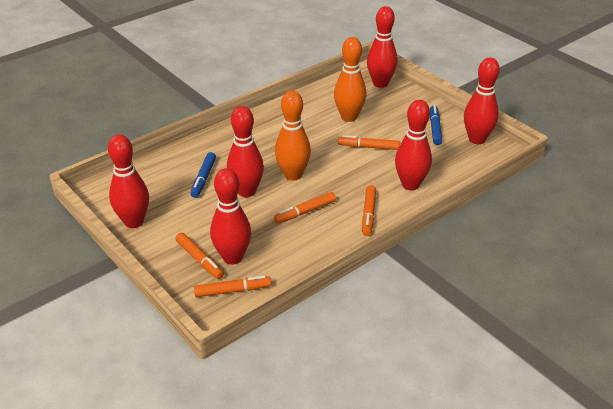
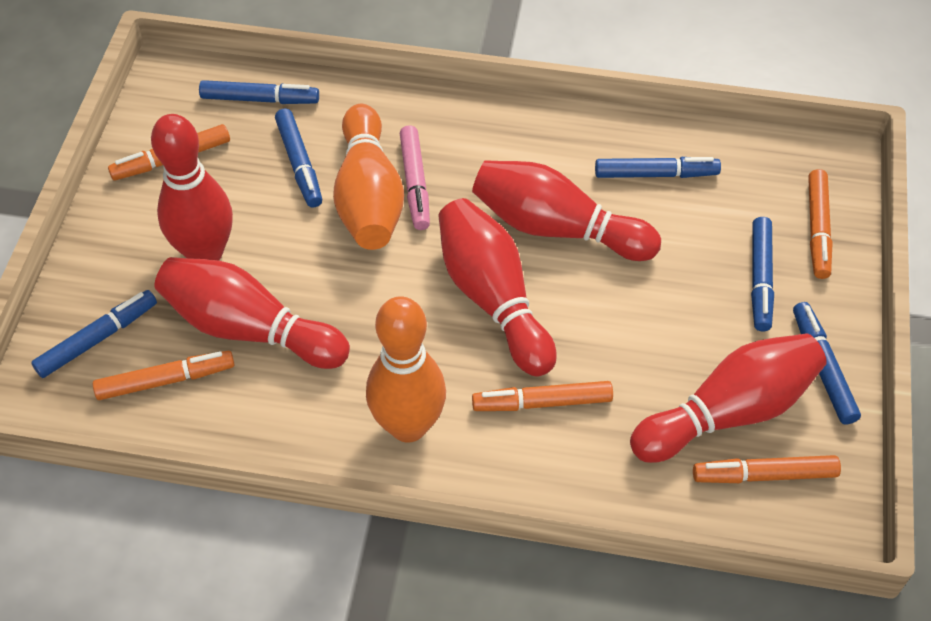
blue marker: 2 -> 6
pink marker: 0 -> 1
red bowling pin: 6 -> 5

